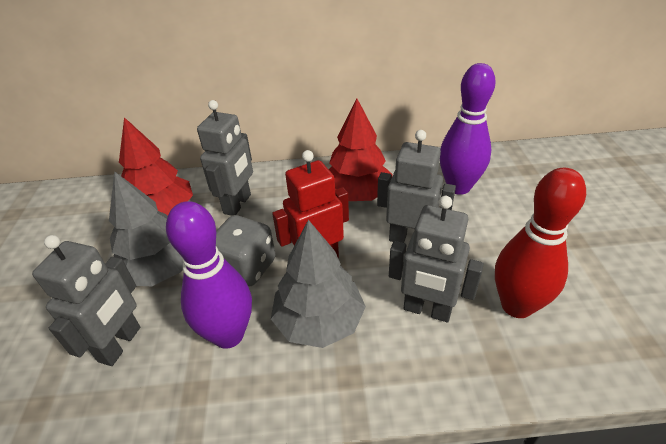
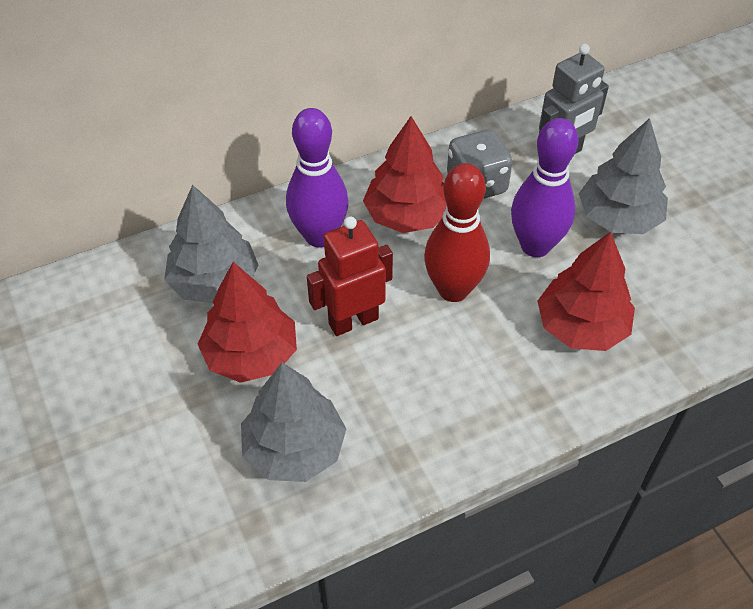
grey robot: 4 -> 1
grey tree: 2 -> 3
red tree: 2 -> 3

